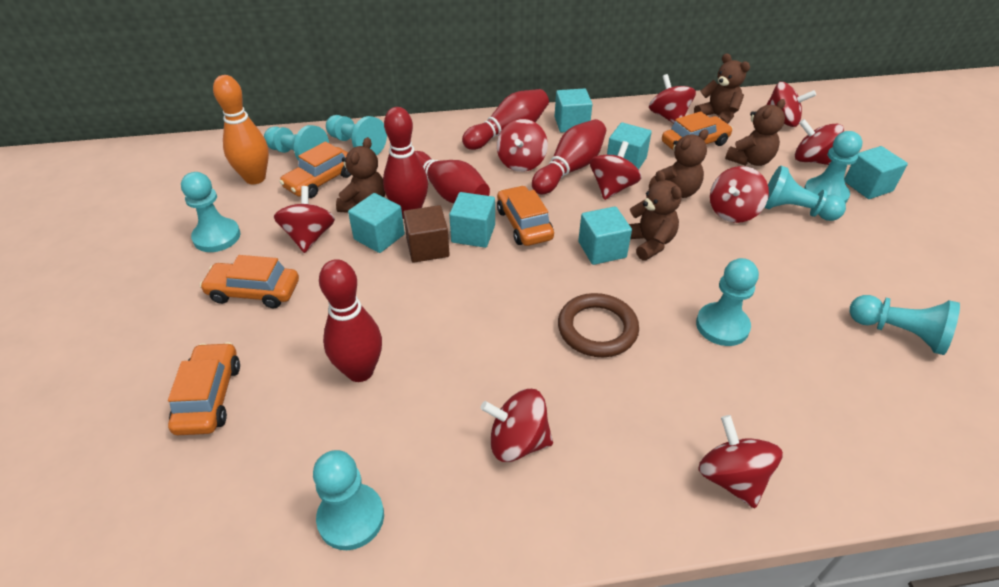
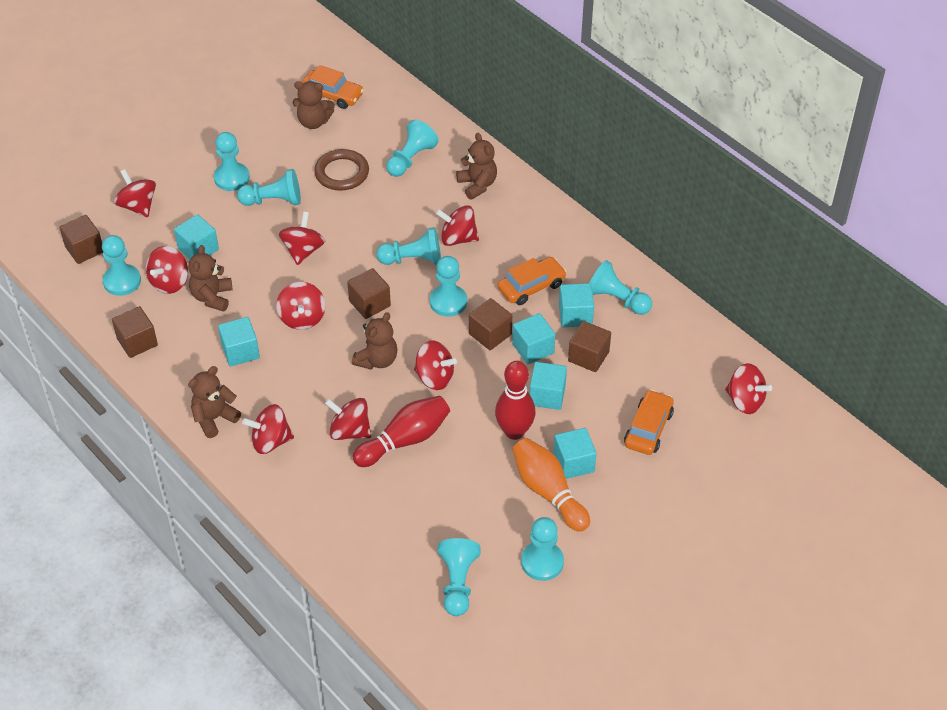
brown cube: 1 -> 5
orange car: 5 -> 3
red bowling pin: 5 -> 2
turquoise pawn: 8 -> 9

